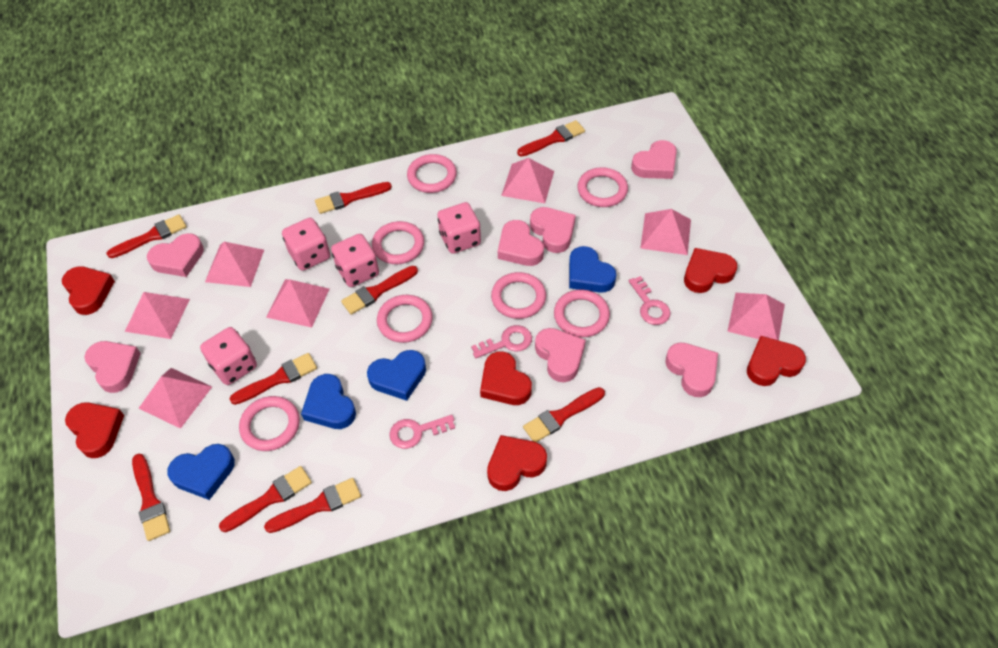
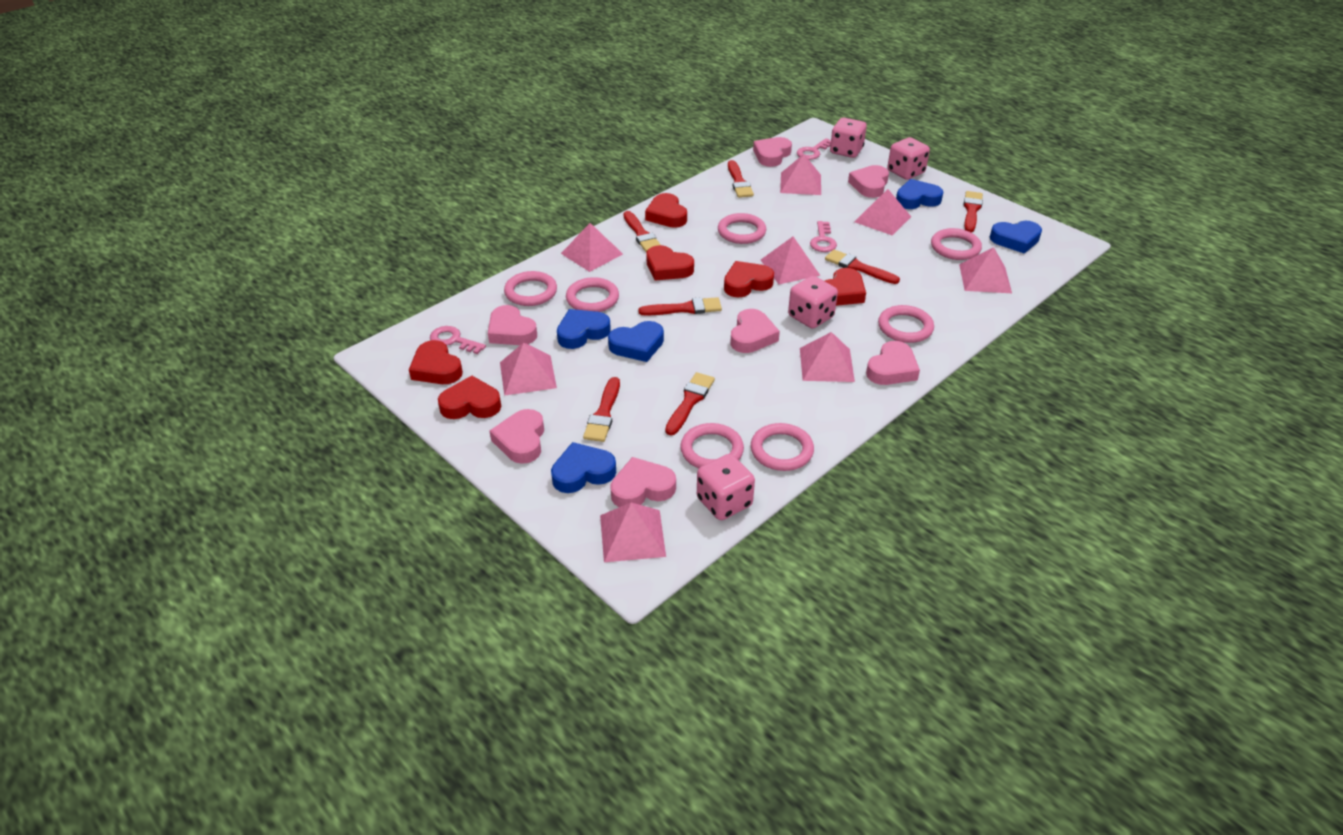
blue heart: 4 -> 5
pink pyramid: 7 -> 8
red brush: 9 -> 7

